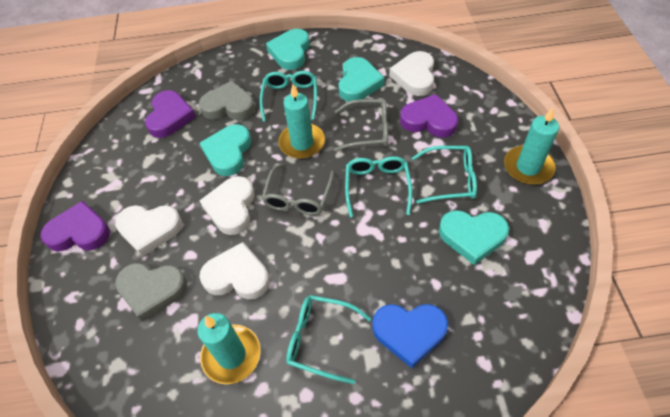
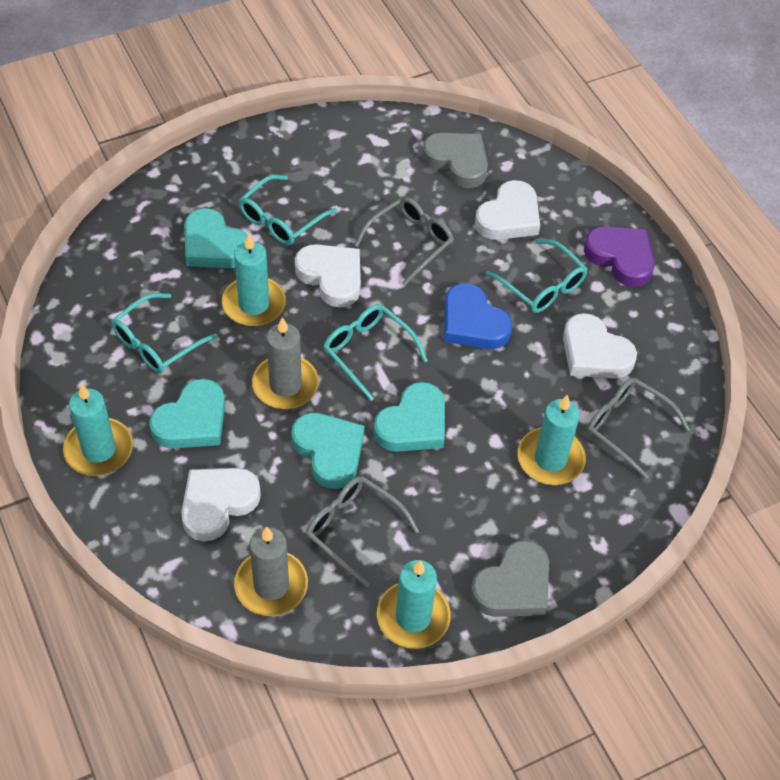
grey candle: 0 -> 2
grey glasses: 2 -> 3
purple heart: 3 -> 1
turquoise candle: 3 -> 4

